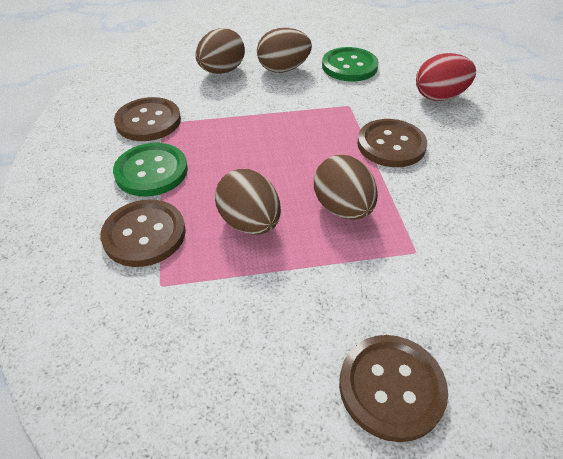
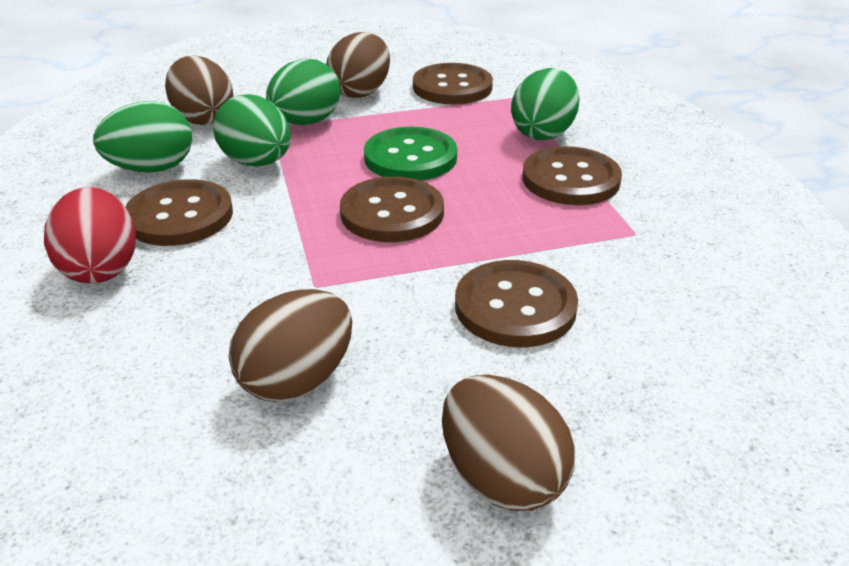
brown button: 4 -> 5
green button: 2 -> 1
green egg: 0 -> 4

